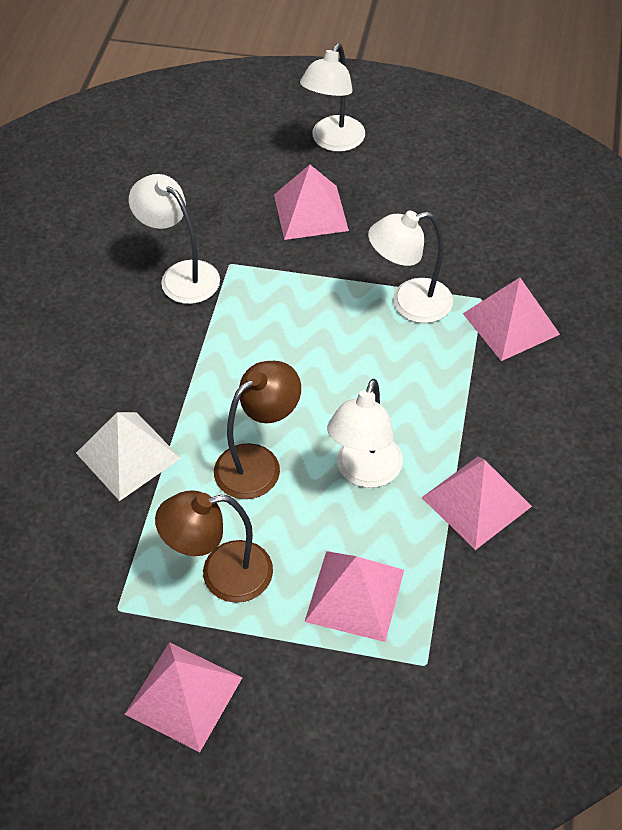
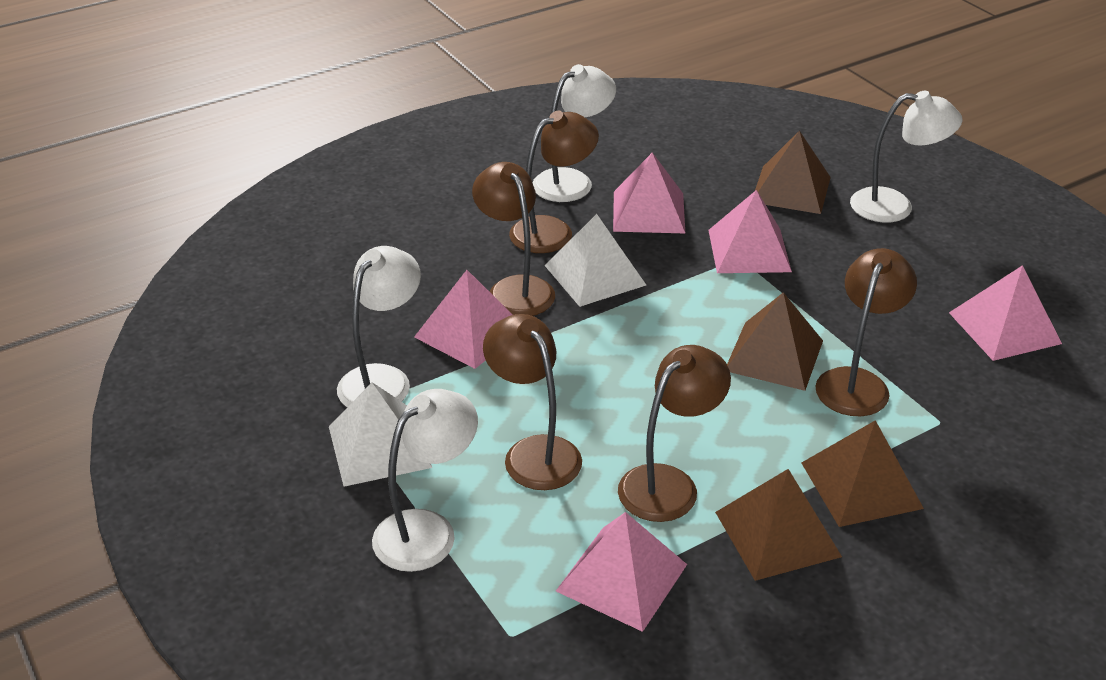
brown lamp: 2 -> 5
brown pyramid: 0 -> 4
white pyramid: 1 -> 2

